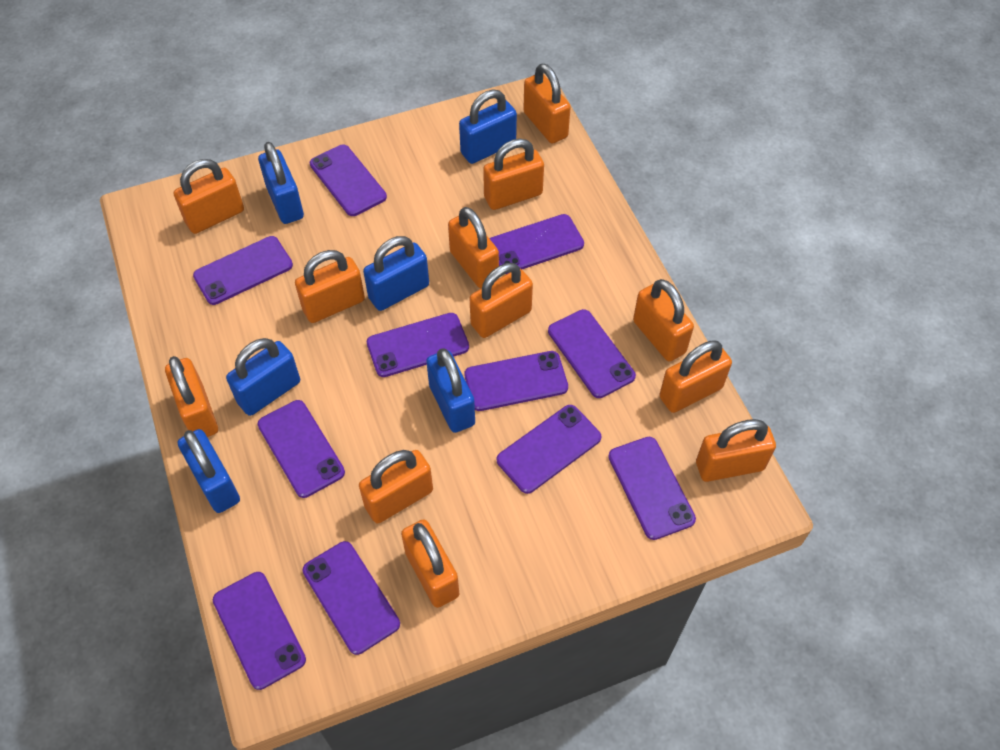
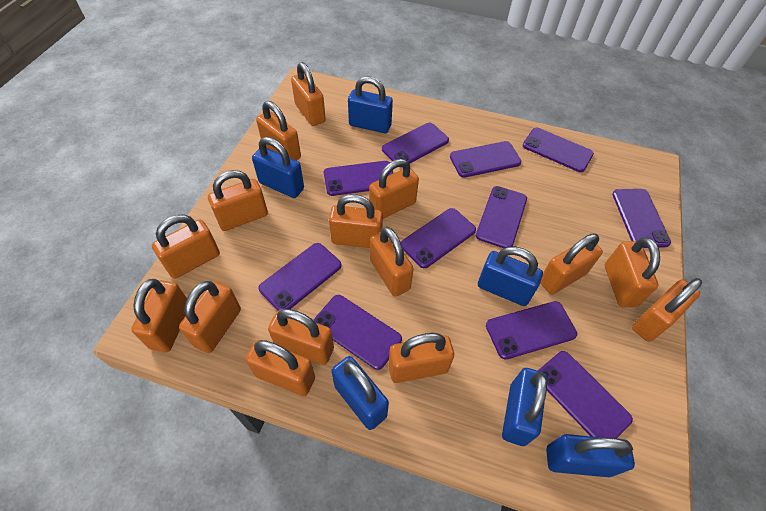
orange padlock: 12 -> 15

